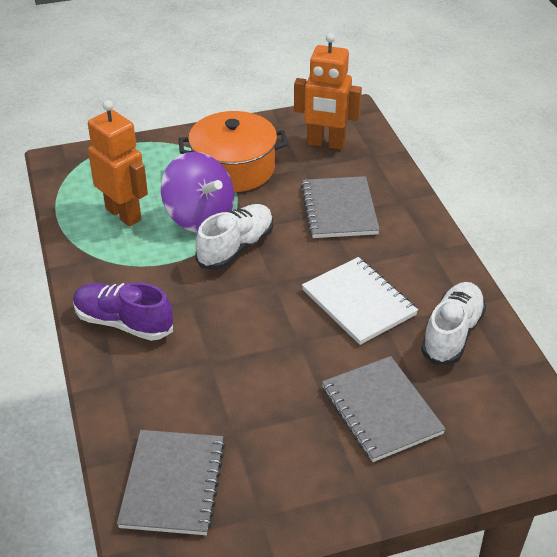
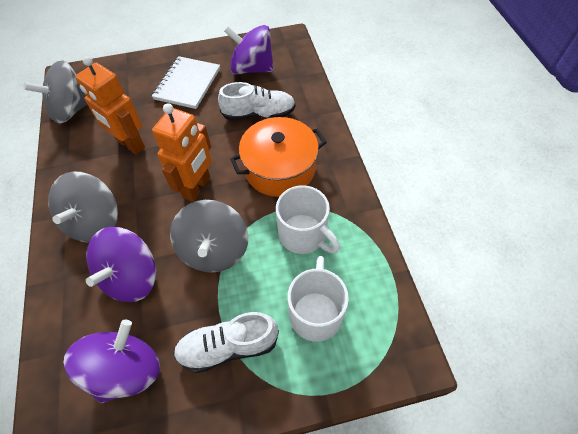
grey notebook: 3 -> 0
grey spinning top: 0 -> 3
purple shoe: 1 -> 0
purple spinning top: 1 -> 3
white mug: 0 -> 2

